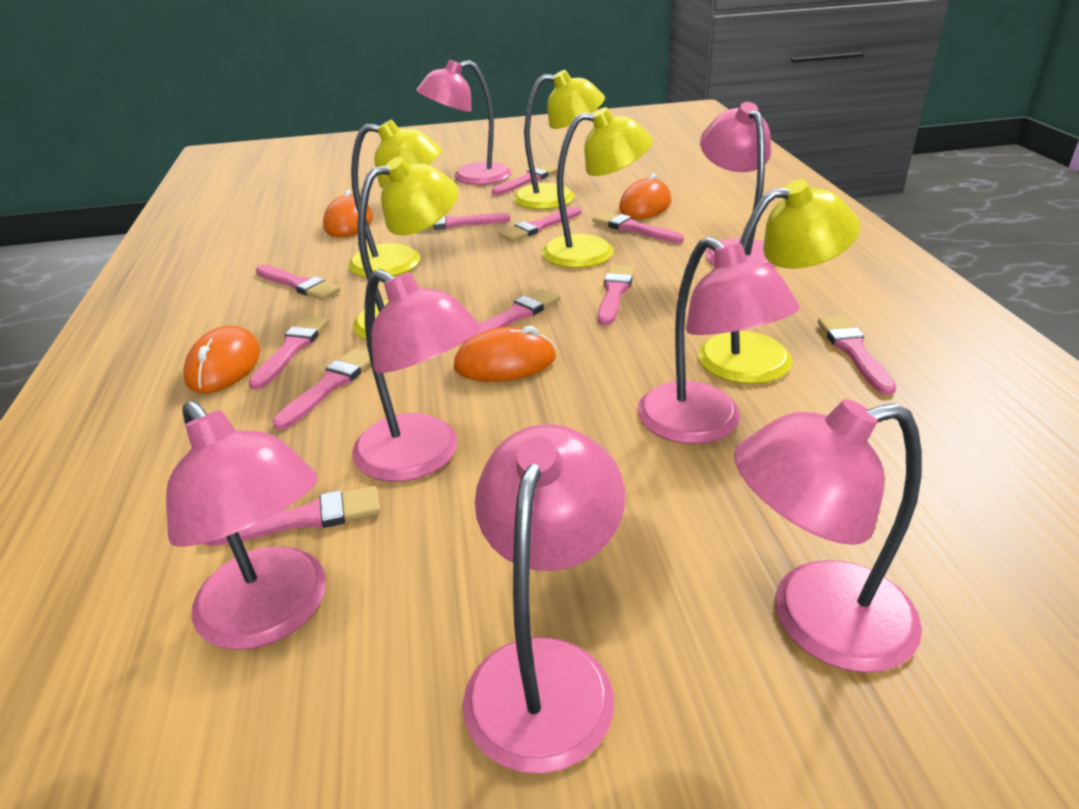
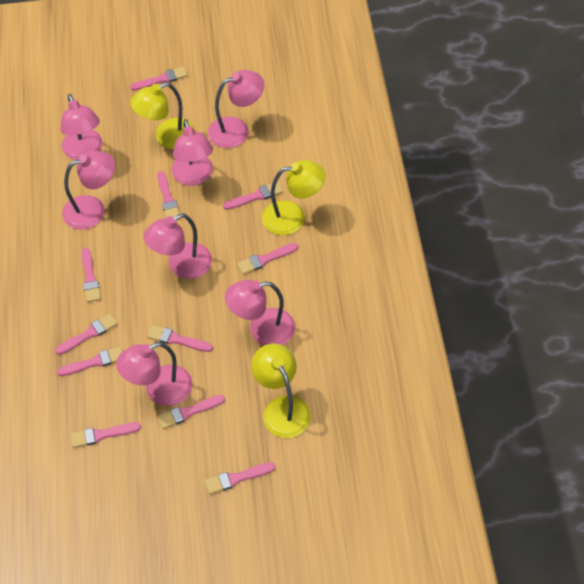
orange mouse: 4 -> 0
yellow lamp: 5 -> 3

